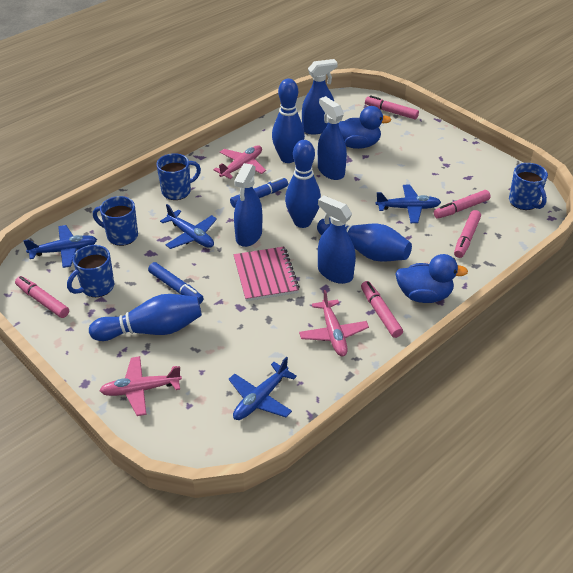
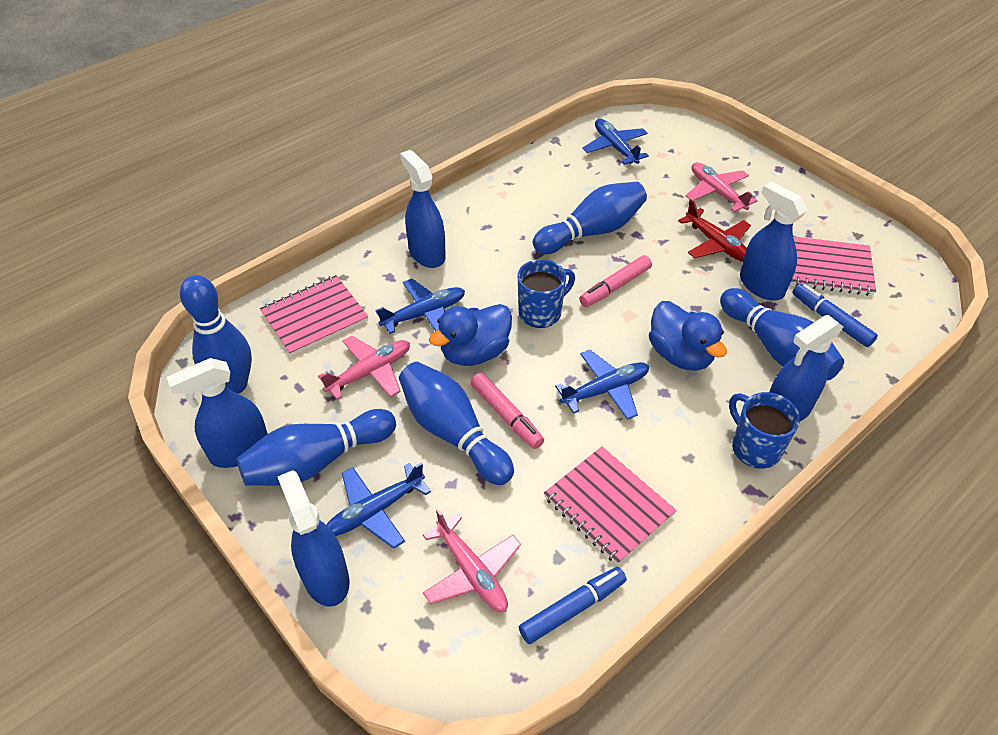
blue bowling pin: 4 -> 5
blue mug: 4 -> 2
blue spray bottle: 4 -> 5
pink marker: 5 -> 2
pink notebook: 1 -> 3
red plane: 0 -> 1

